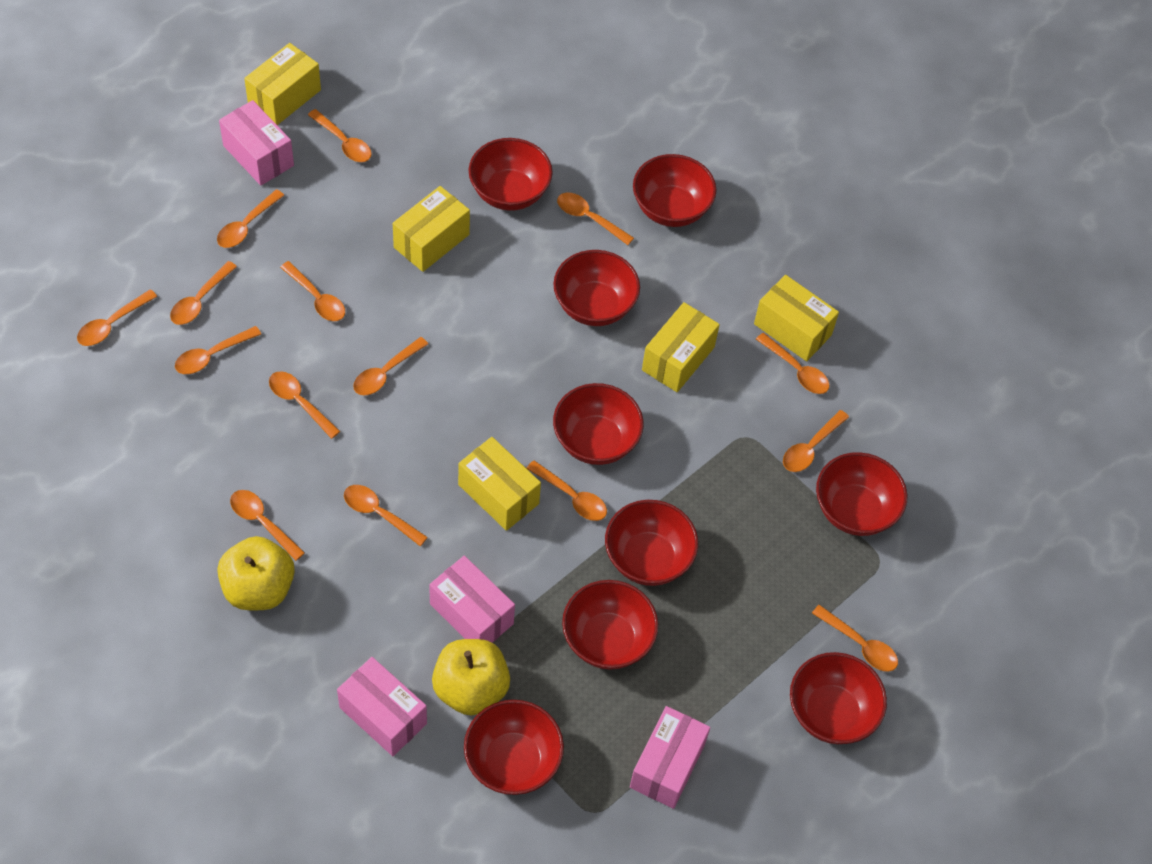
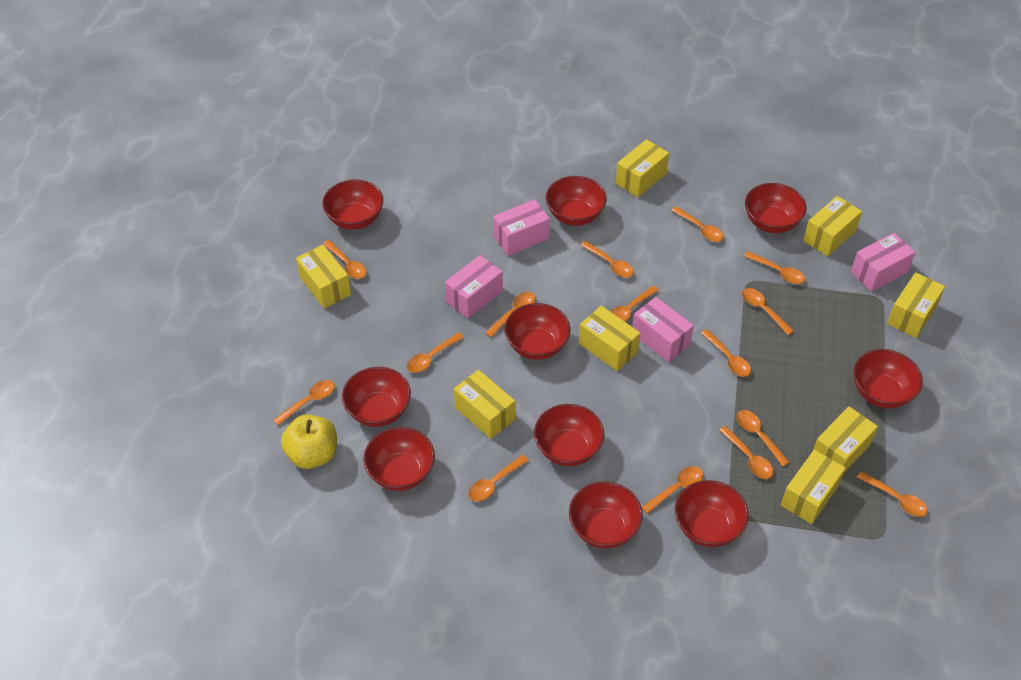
red bowl: 9 -> 10
yellow apple: 2 -> 1
yellow box: 5 -> 8

